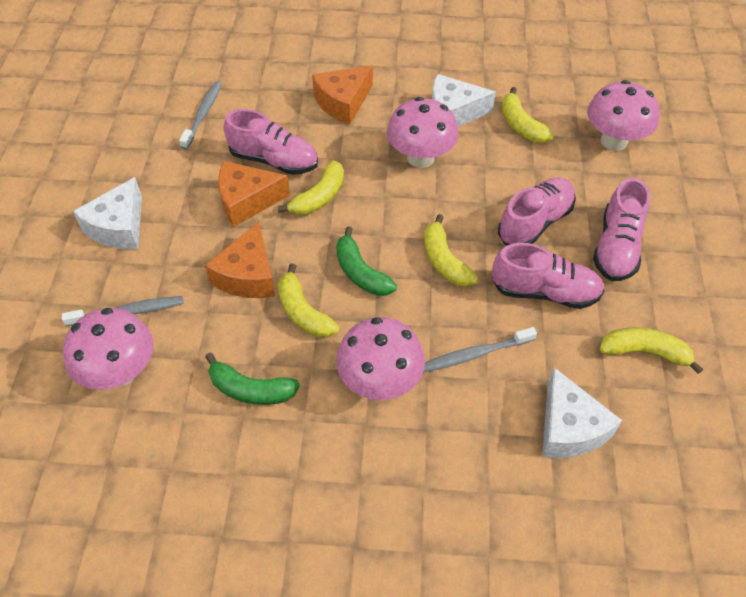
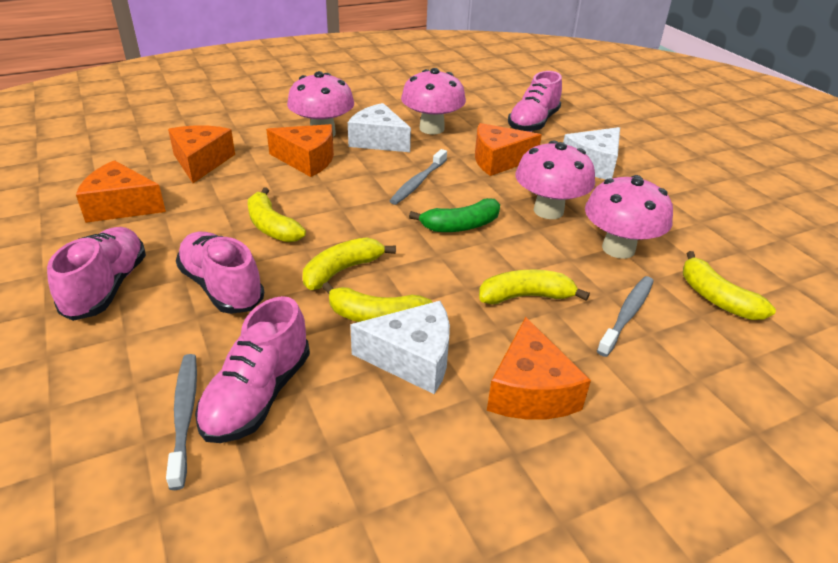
green banana: 2 -> 1
orange cheese: 3 -> 5

